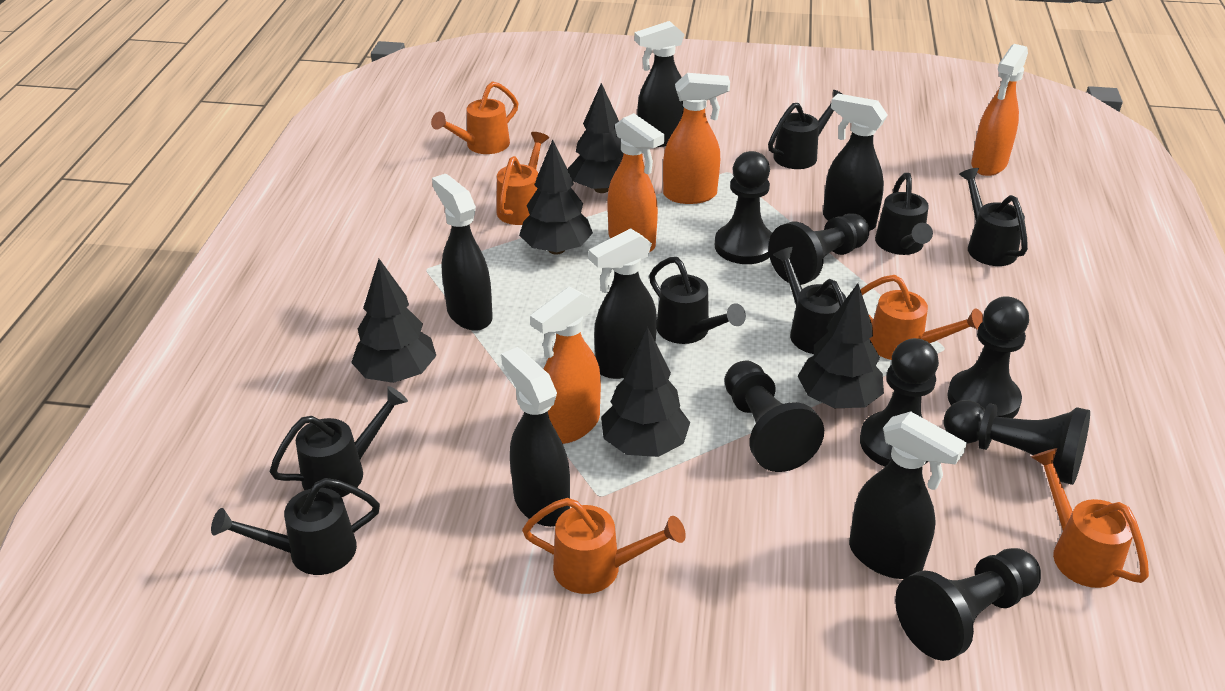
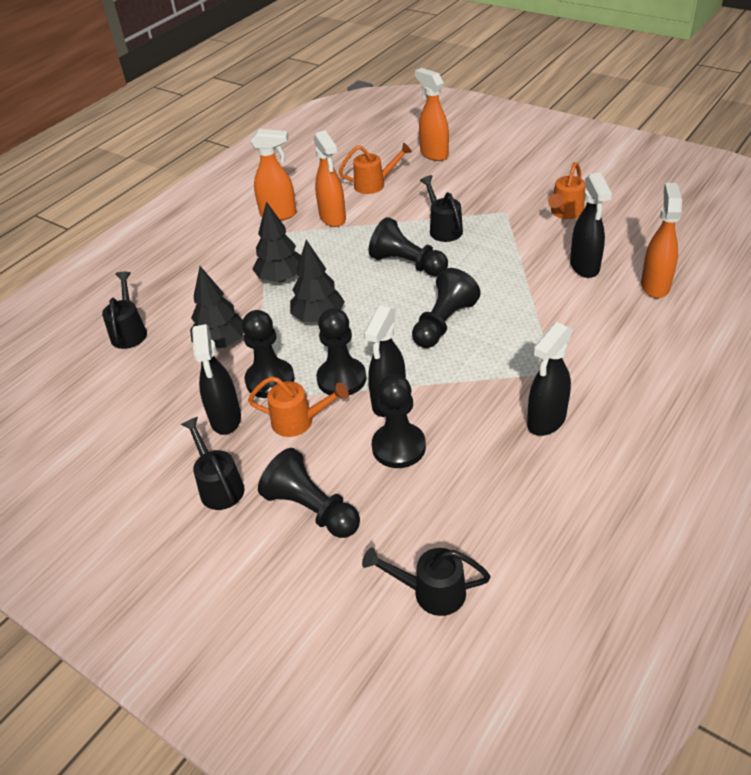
black pawn: 7 -> 6
black spray bottle: 6 -> 4
black tree: 5 -> 3
black watering can: 7 -> 4
orange watering can: 5 -> 3

